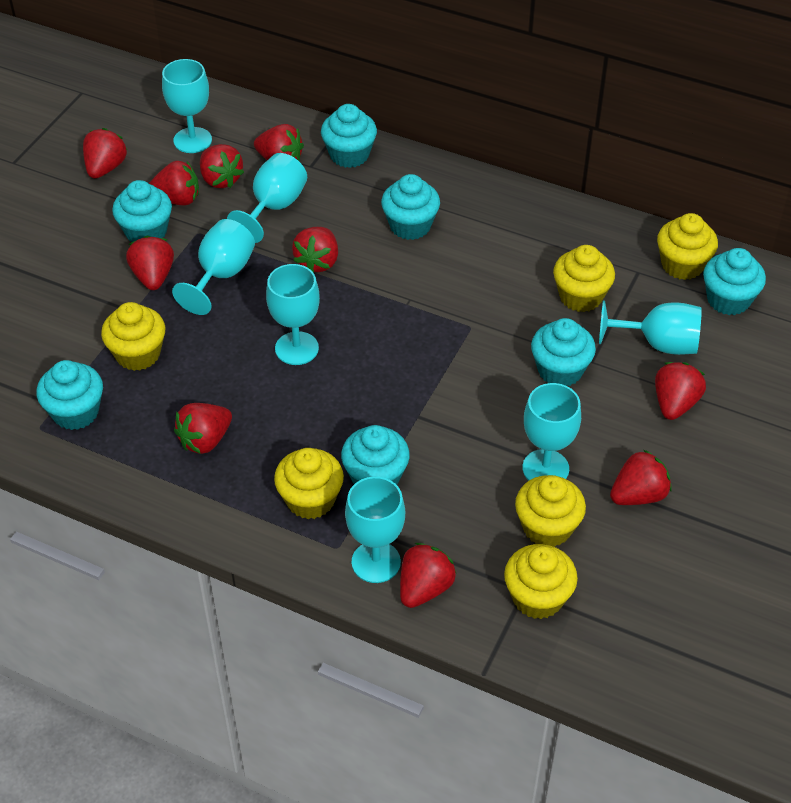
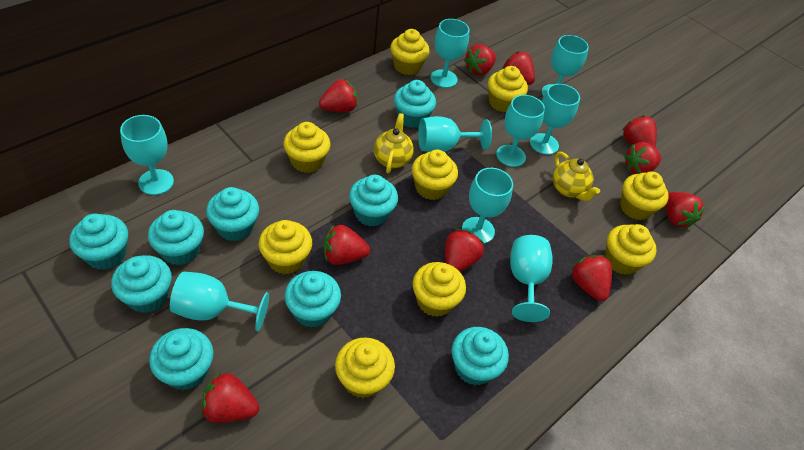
turquoise cupcake: 7 -> 9
turquoise goblet: 7 -> 9
yellow cupcake: 6 -> 9
yellow teapot: 0 -> 2

